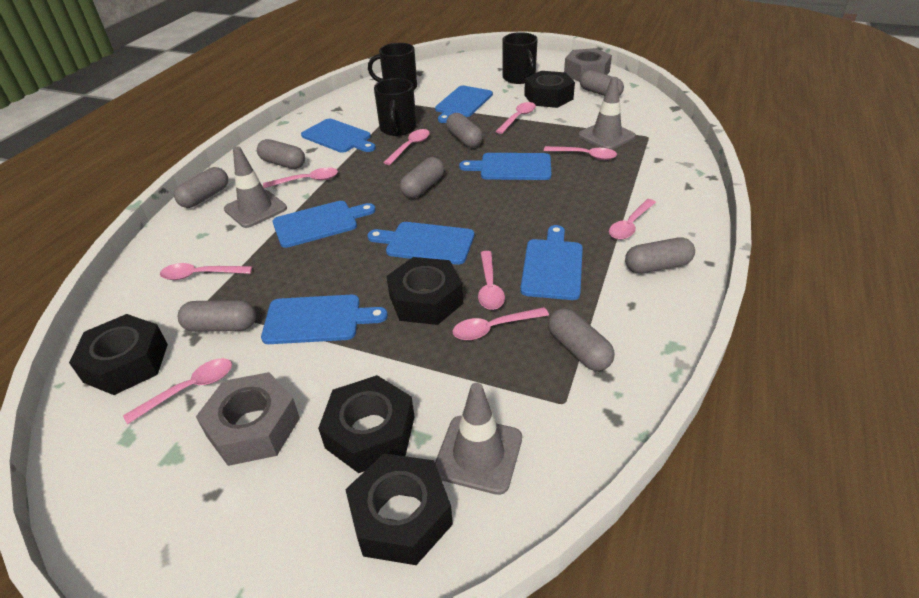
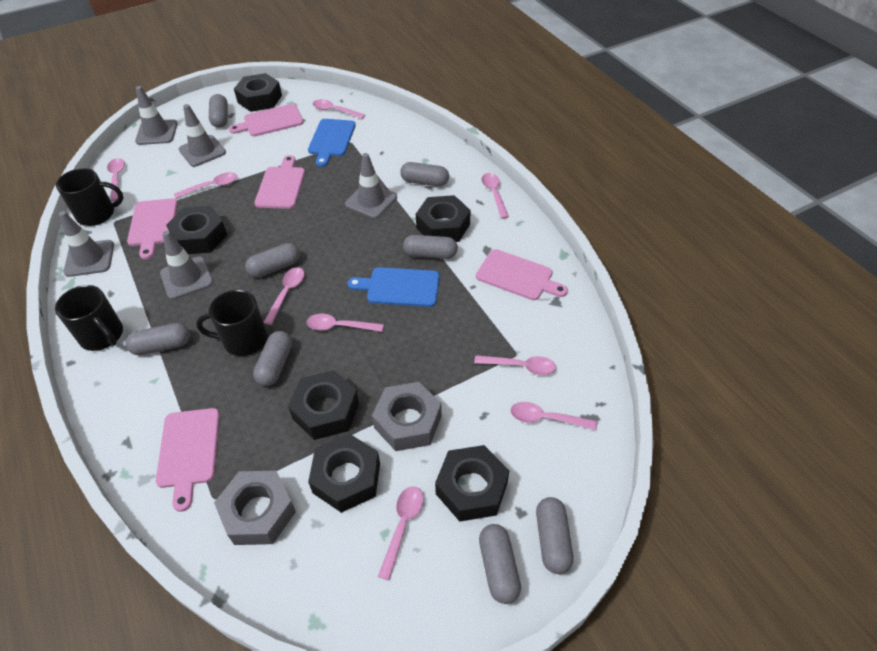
black nut: 5 -> 6
blue cutting board: 7 -> 2
grey traffic cone: 3 -> 5
pink cutting board: 0 -> 5

